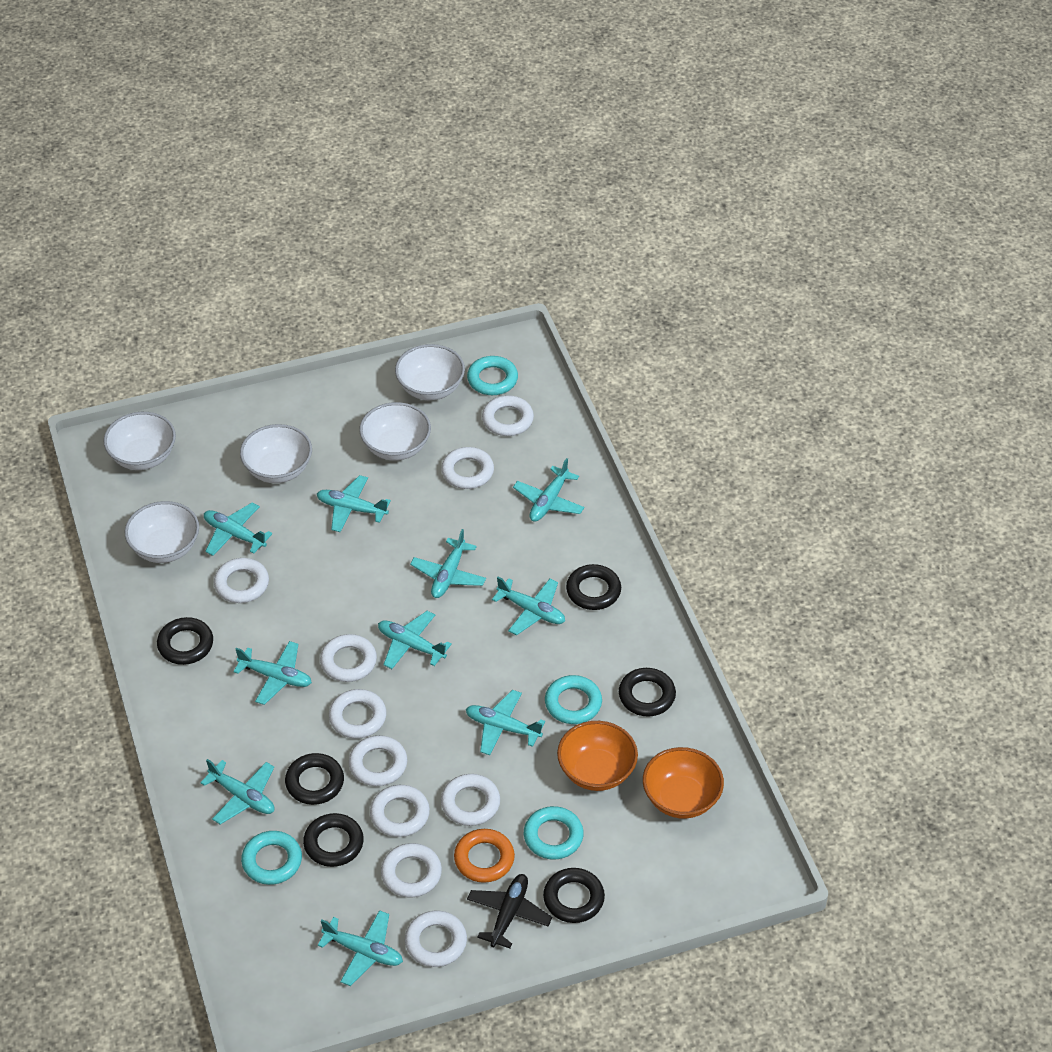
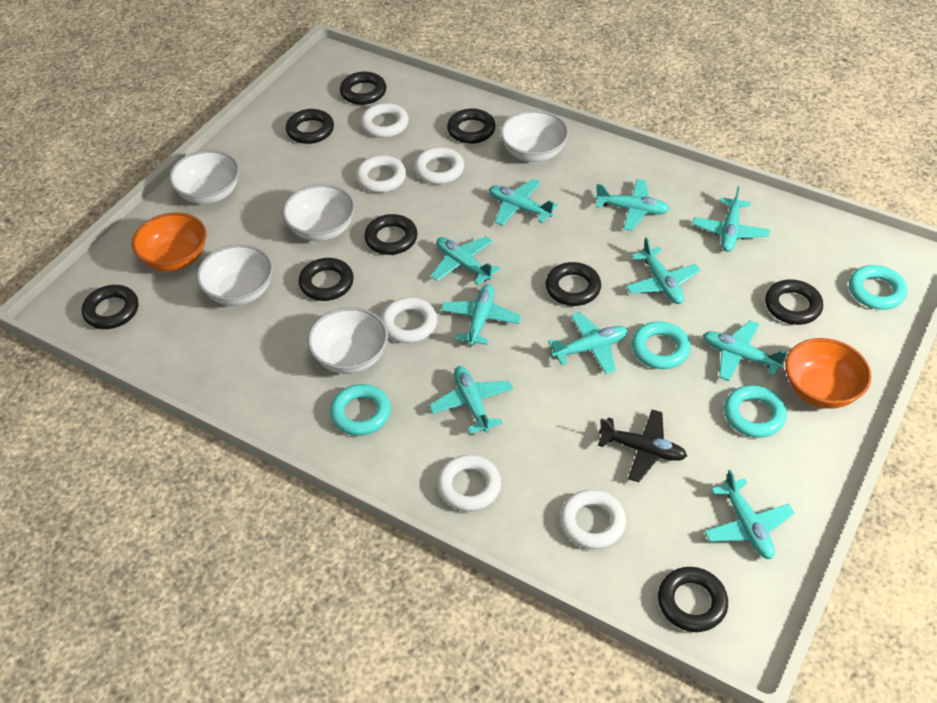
black ring: 6 -> 9
orange ring: 1 -> 0
white ring: 10 -> 6

